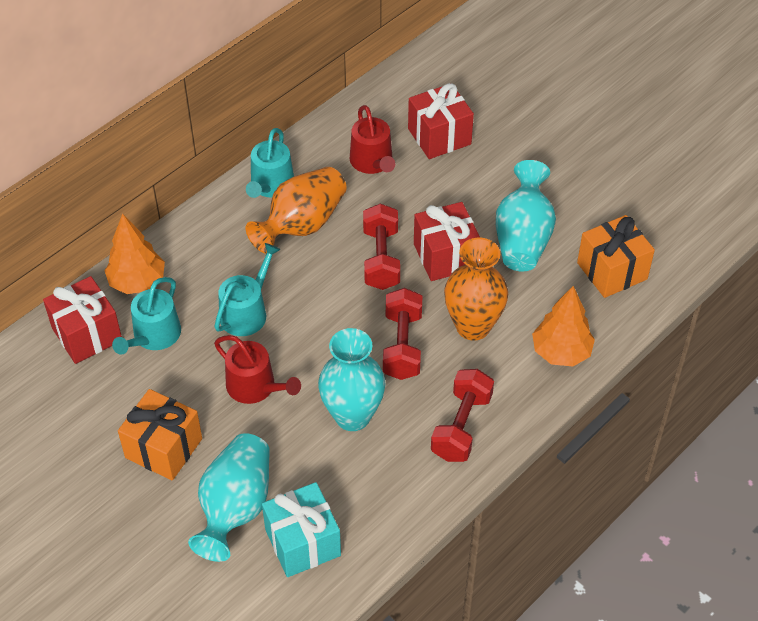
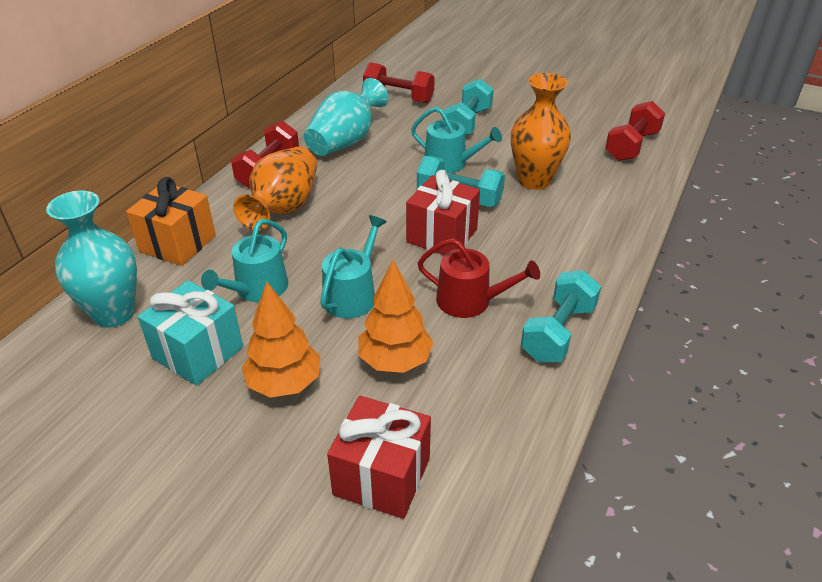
orange gift: 2 -> 1
red gift: 3 -> 2
red watering can: 2 -> 1
turquoise dumbbell: 0 -> 3
turquoise vase: 3 -> 2

